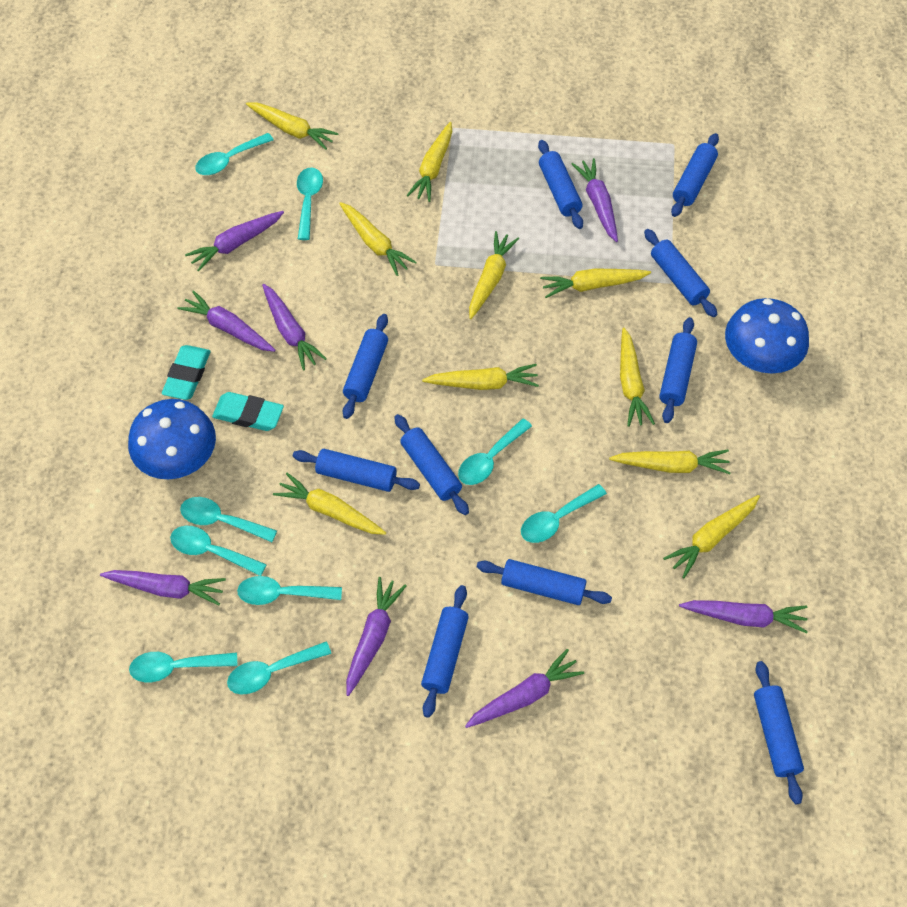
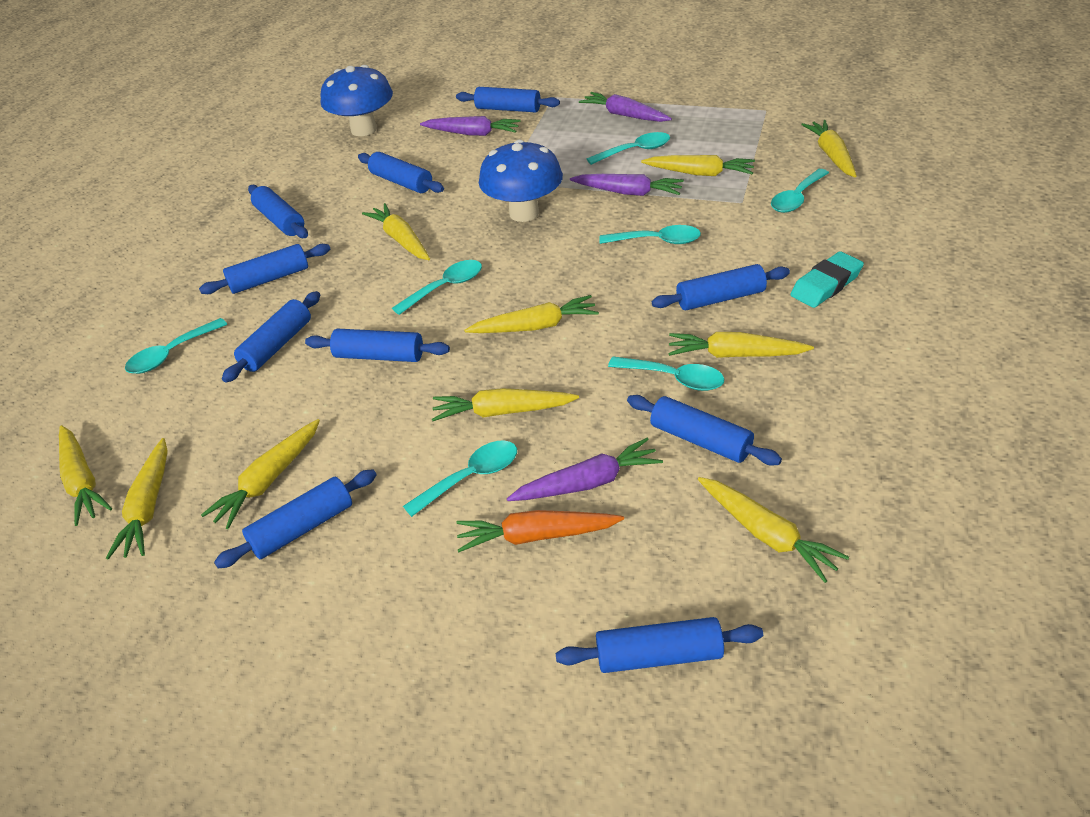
orange carrot: 0 -> 1
purple carrot: 8 -> 4
turquoise eraser: 2 -> 1
turquoise spoon: 9 -> 7

